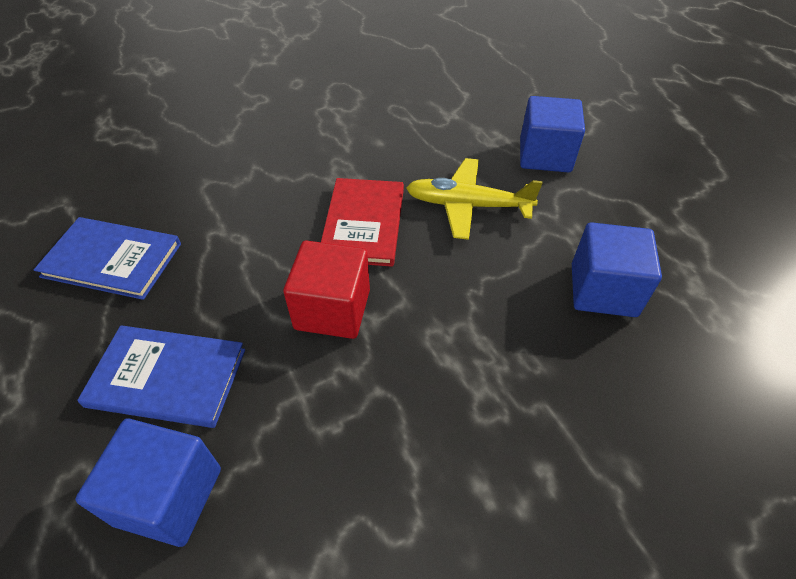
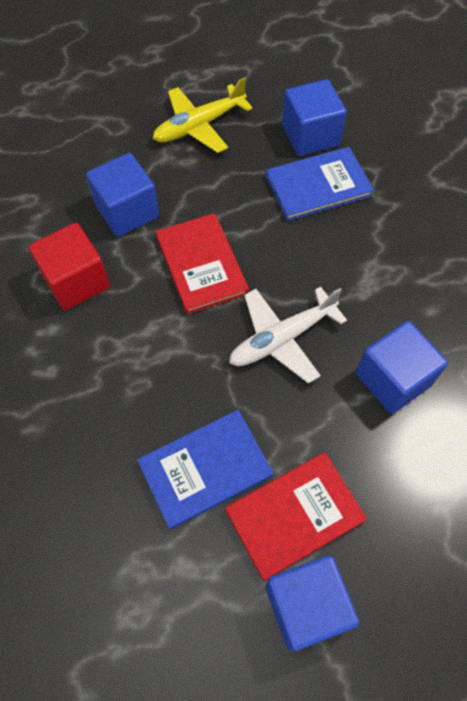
blue cube: 3 -> 4
red book: 1 -> 2
white plane: 0 -> 1

